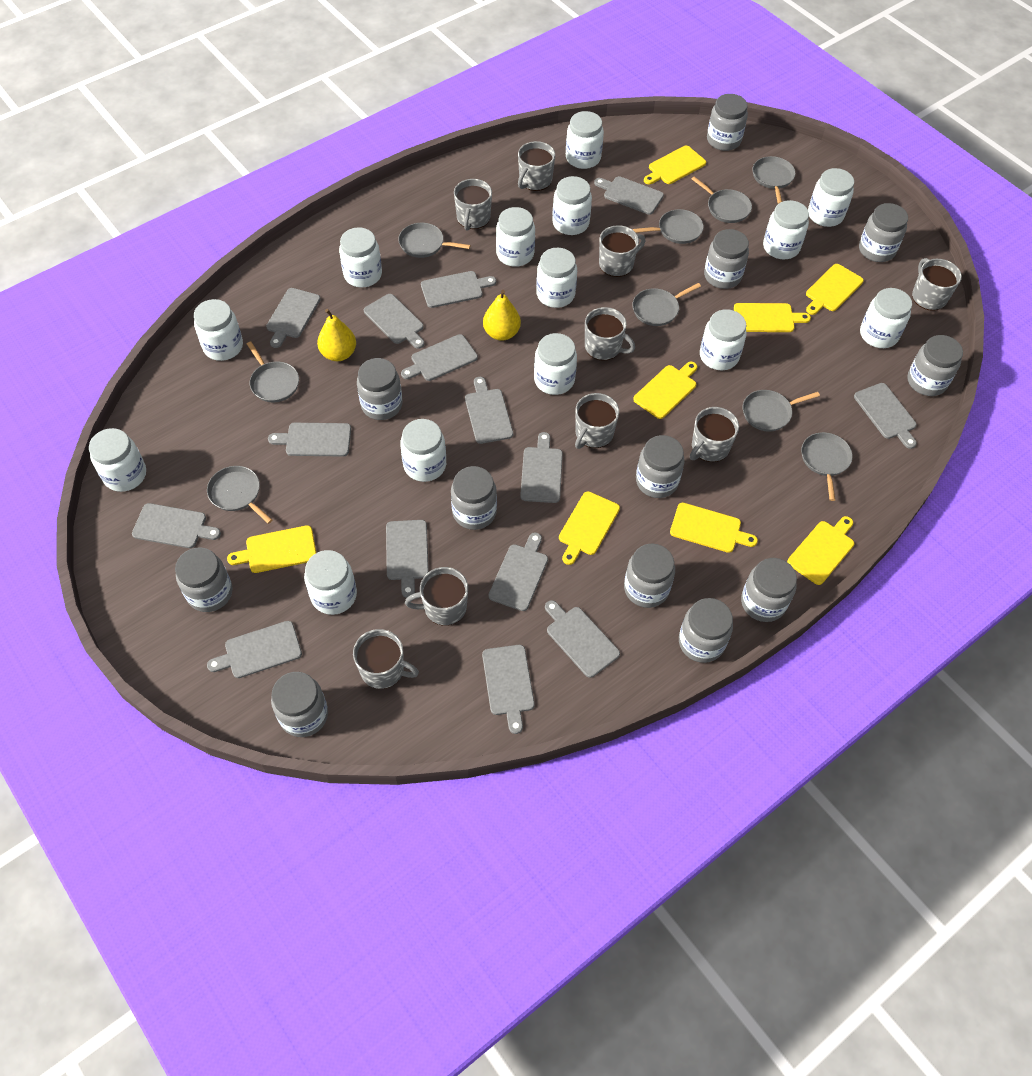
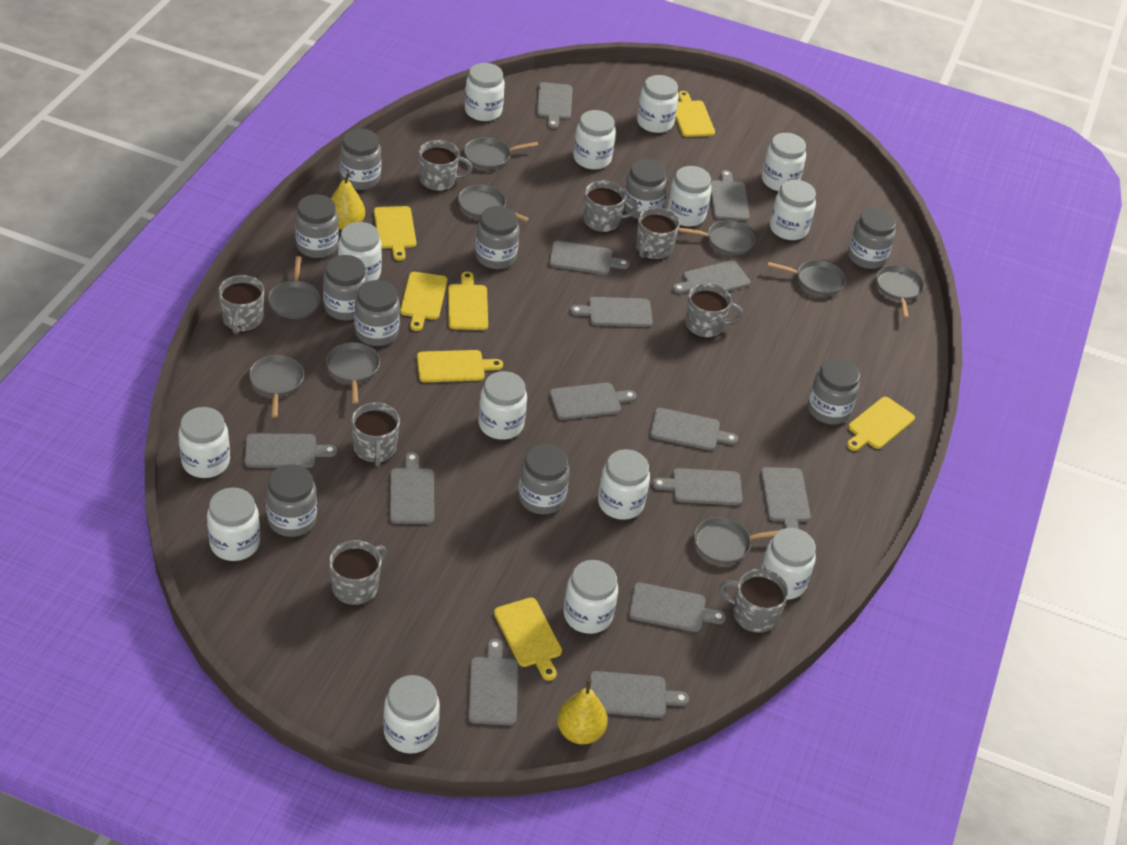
grey cutting board: 15 -> 14
grey jar: 12 -> 10
grey mug: 9 -> 8
yellow cutting board: 8 -> 7

